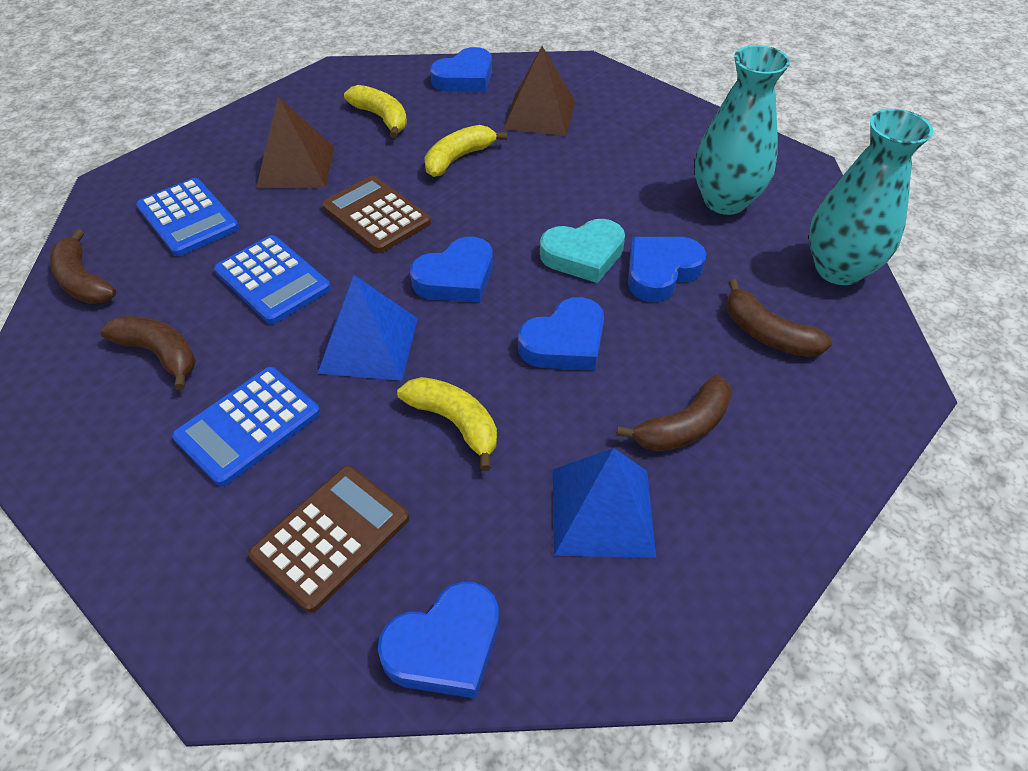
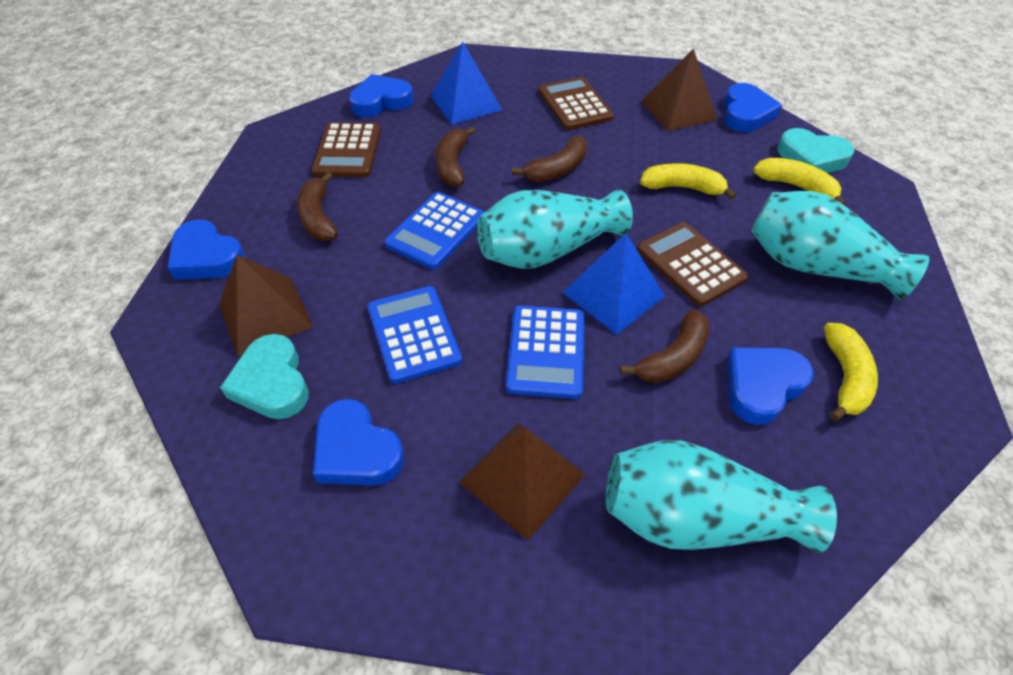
brown calculator: 2 -> 3
brown pyramid: 2 -> 3
turquoise heart: 1 -> 2
turquoise vase: 2 -> 3

